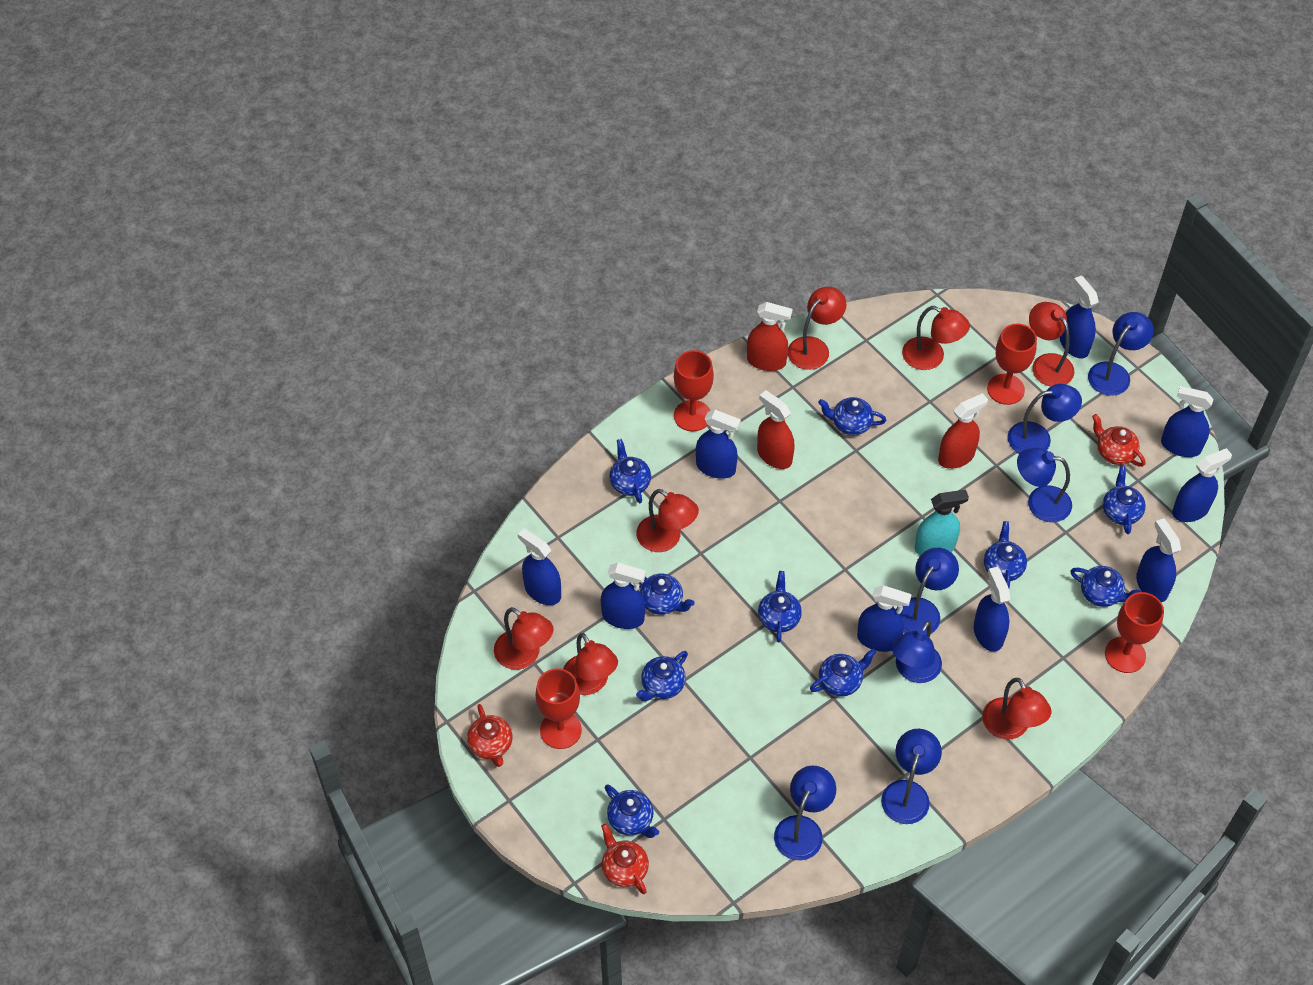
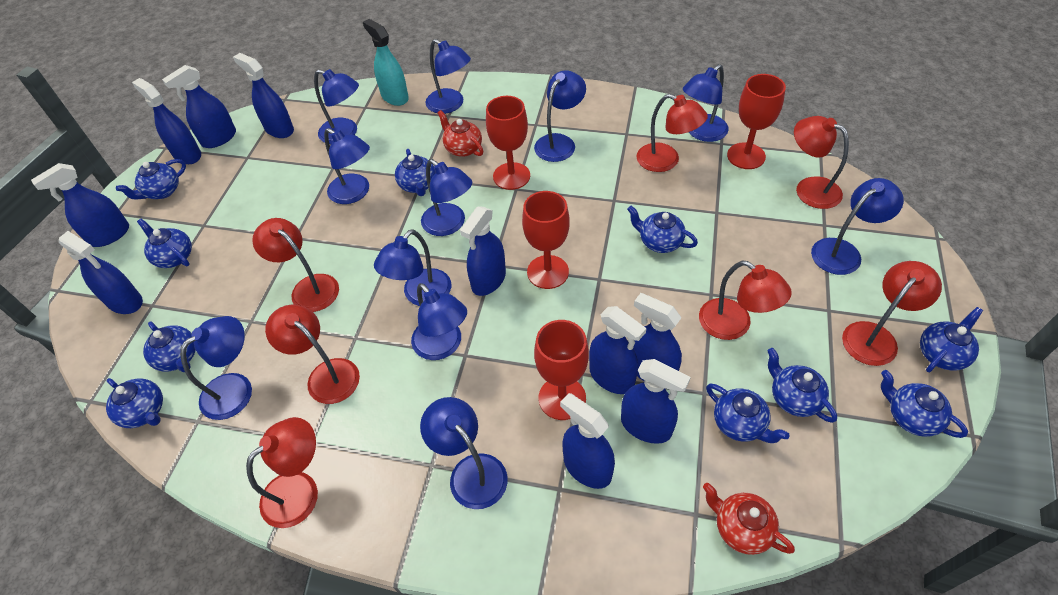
blue lamp: 7 -> 11
blue spray bottle: 9 -> 10
red spray bottle: 3 -> 0
red teapot: 3 -> 2

